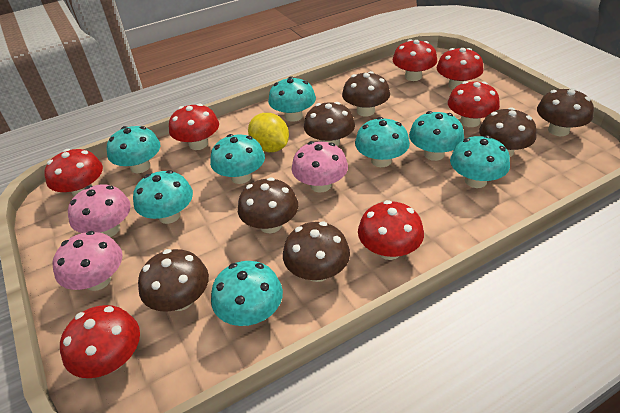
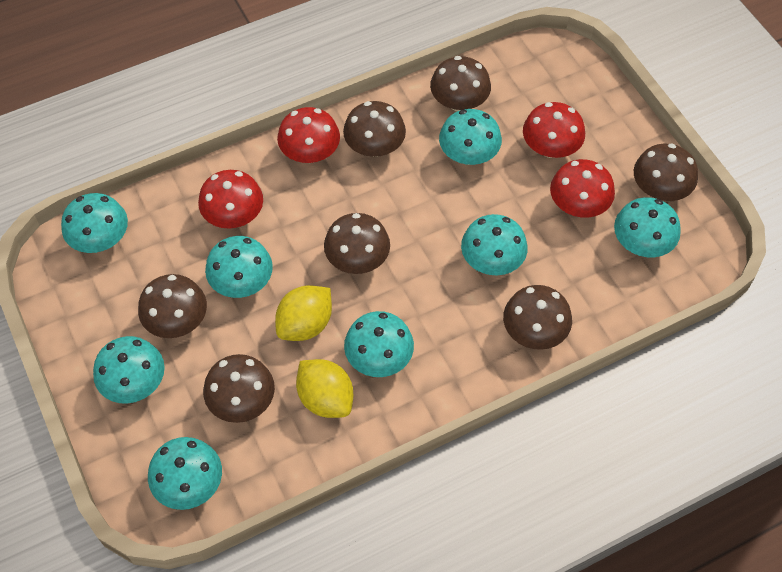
pink mushroom: 3 -> 0
red mushroom: 7 -> 4
yellow lemon: 1 -> 2

